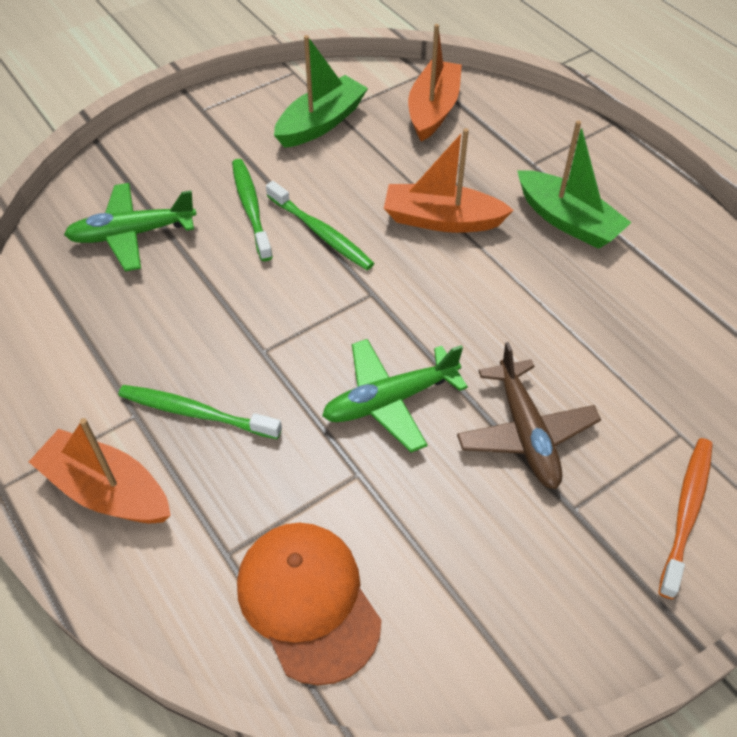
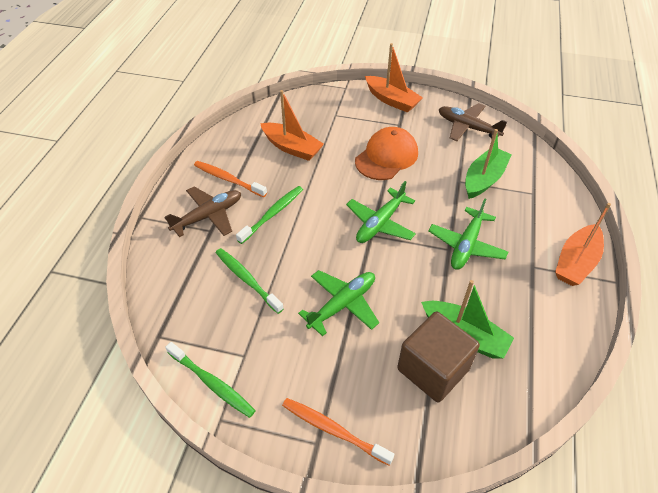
brown cube: 0 -> 1
brown plane: 1 -> 2
green plane: 2 -> 3
orange toothbrush: 1 -> 2

